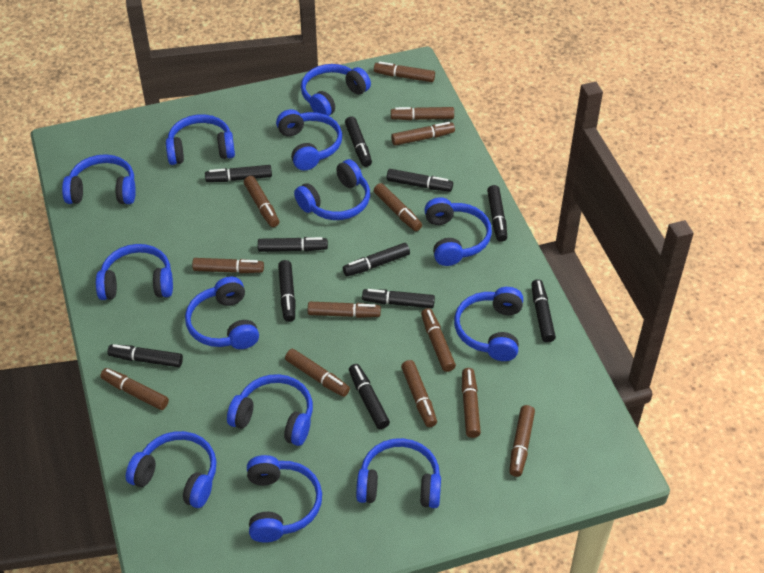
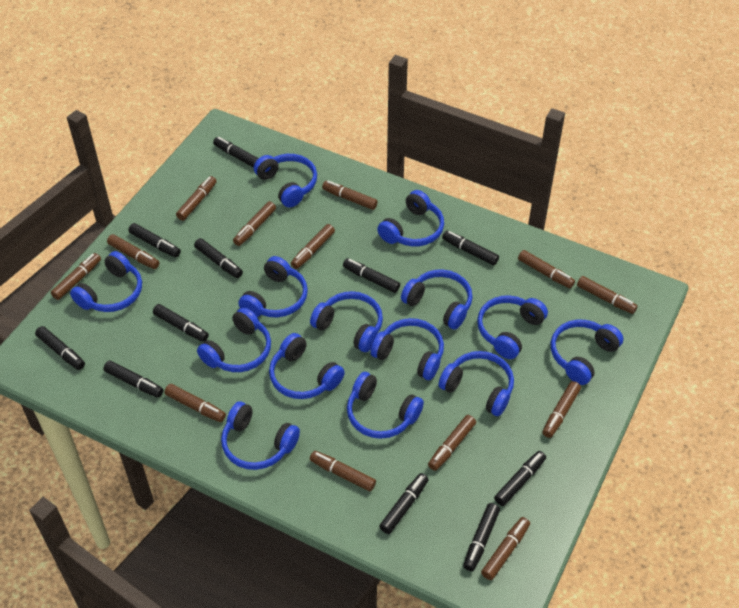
blue headphones: 13 -> 14

